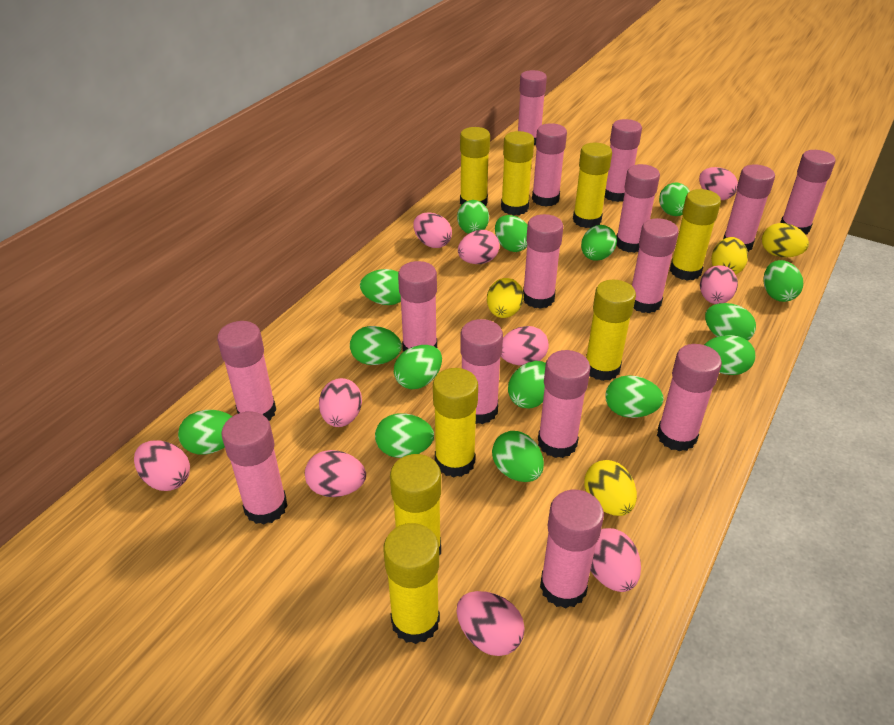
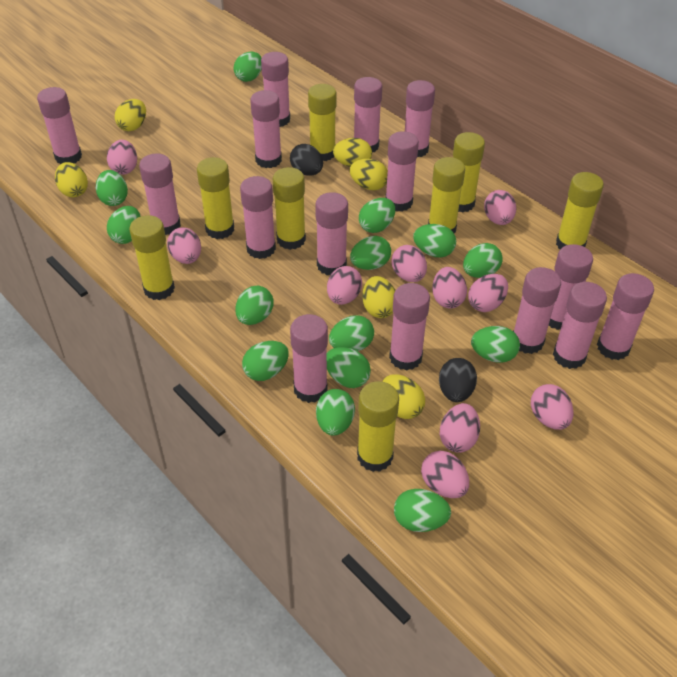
black egg: 0 -> 2
green egg: 15 -> 14
yellow egg: 4 -> 6

